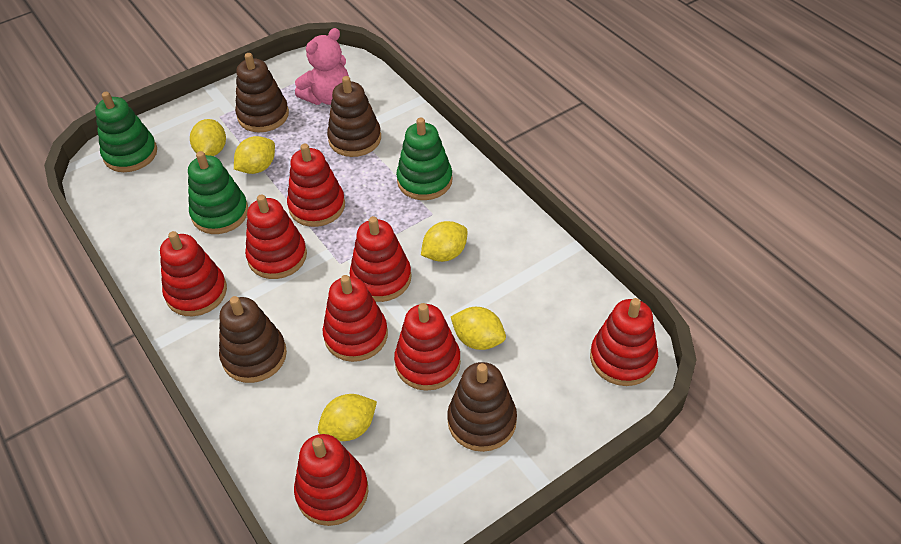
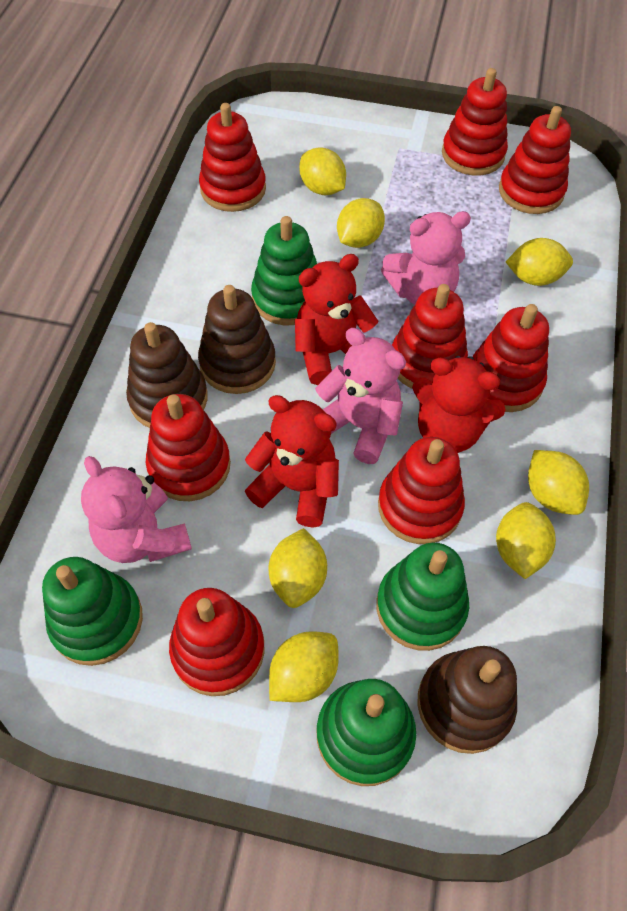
brown stacking toy: 4 -> 3
green stacking toy: 3 -> 4
pink teddy bear: 1 -> 3
red teddy bear: 0 -> 3
yellow lemon: 5 -> 7

